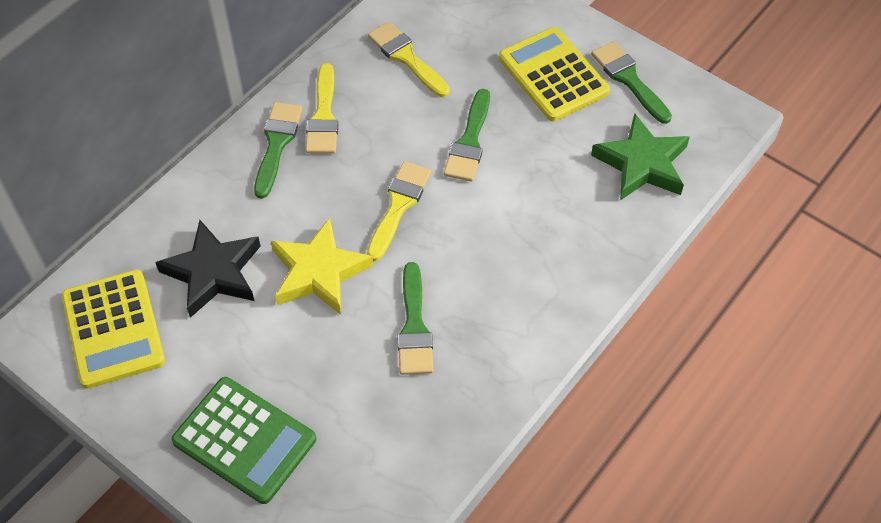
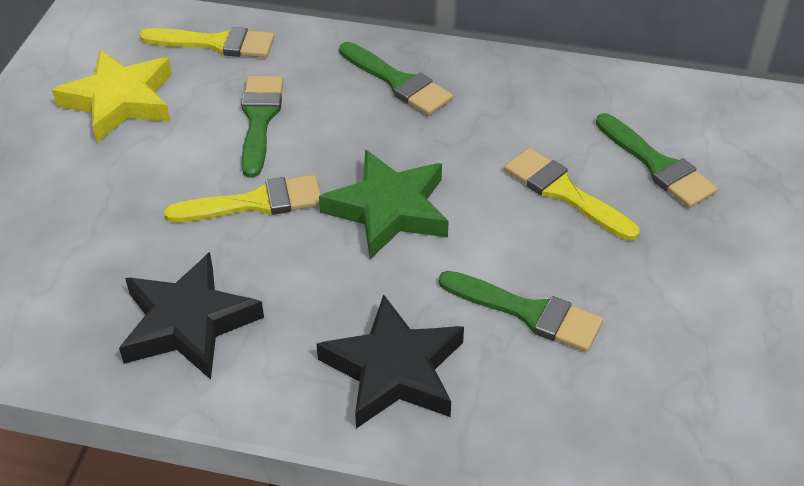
black star: 1 -> 2
green calculator: 1 -> 0
yellow calculator: 2 -> 0

